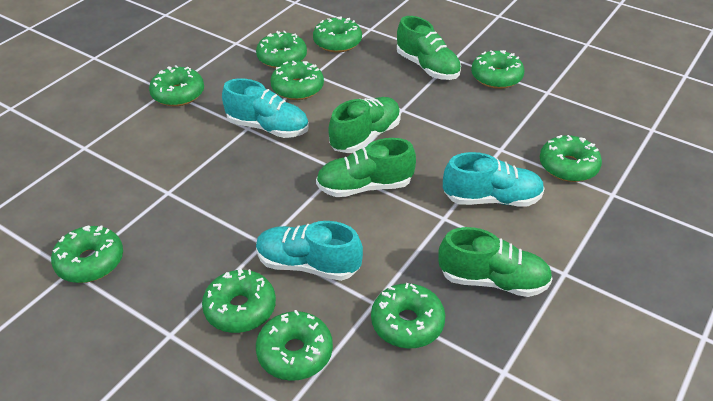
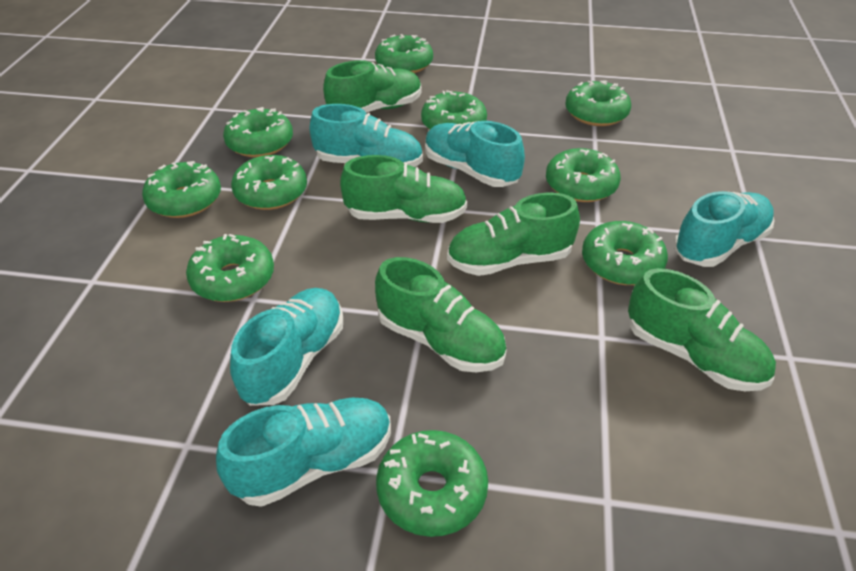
green shoe: 4 -> 5
turquoise shoe: 3 -> 5

